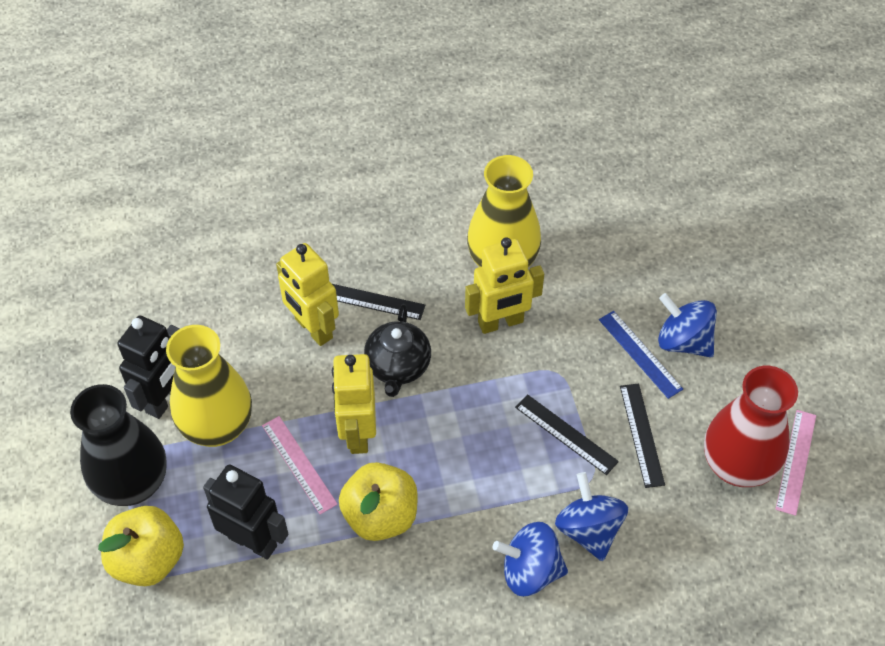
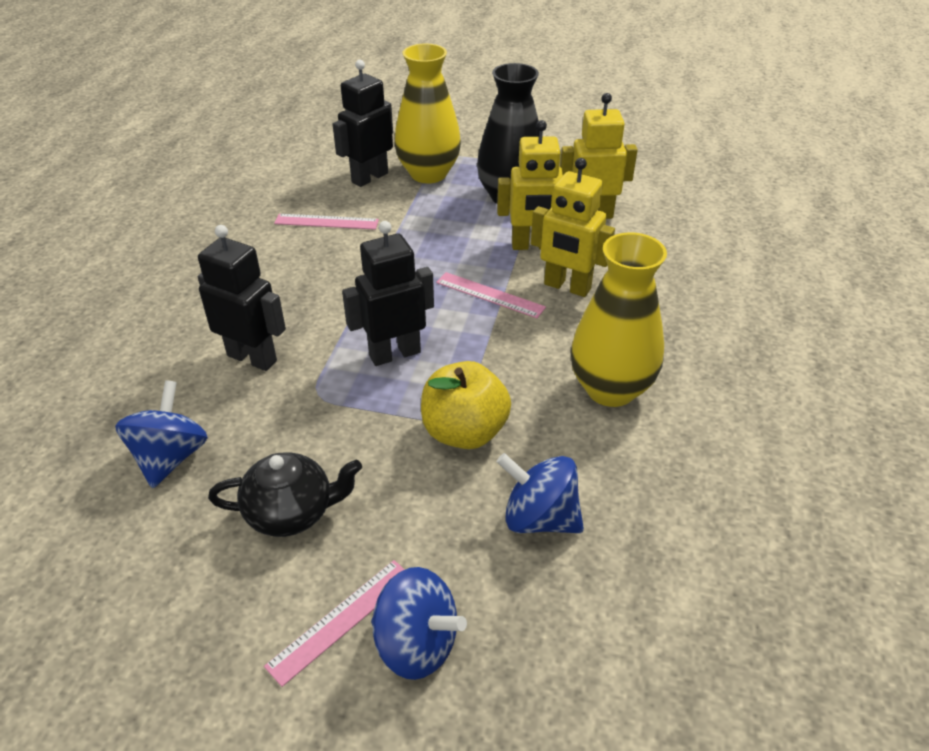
black robot: 2 -> 3
black ruler: 3 -> 0
blue ruler: 1 -> 0
pink ruler: 2 -> 3
red vase: 1 -> 0
yellow apple: 2 -> 1

